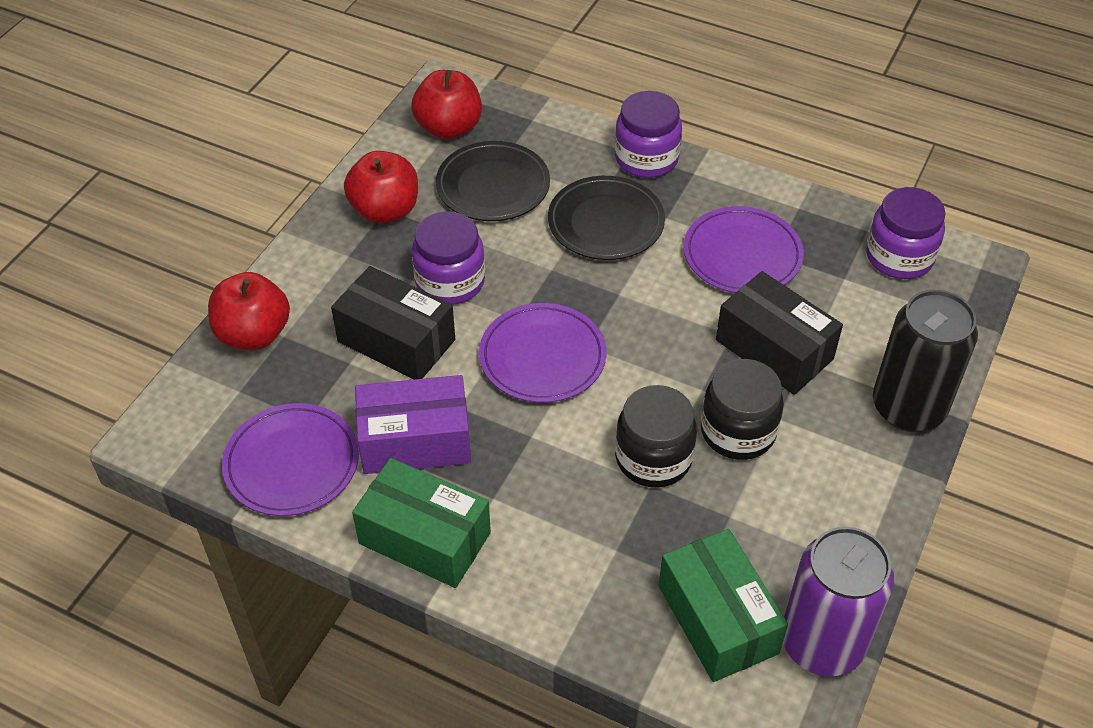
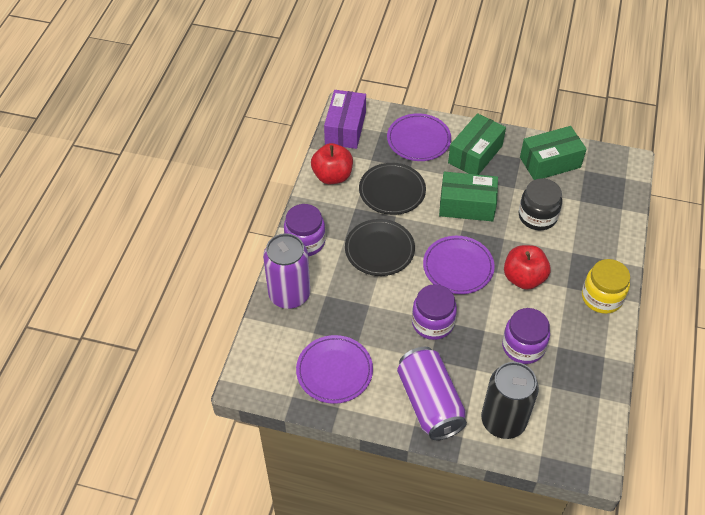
black box: 2 -> 0
black jar: 2 -> 1
green box: 2 -> 3
purple can: 1 -> 2
red apple: 3 -> 2
yellow jar: 0 -> 1

